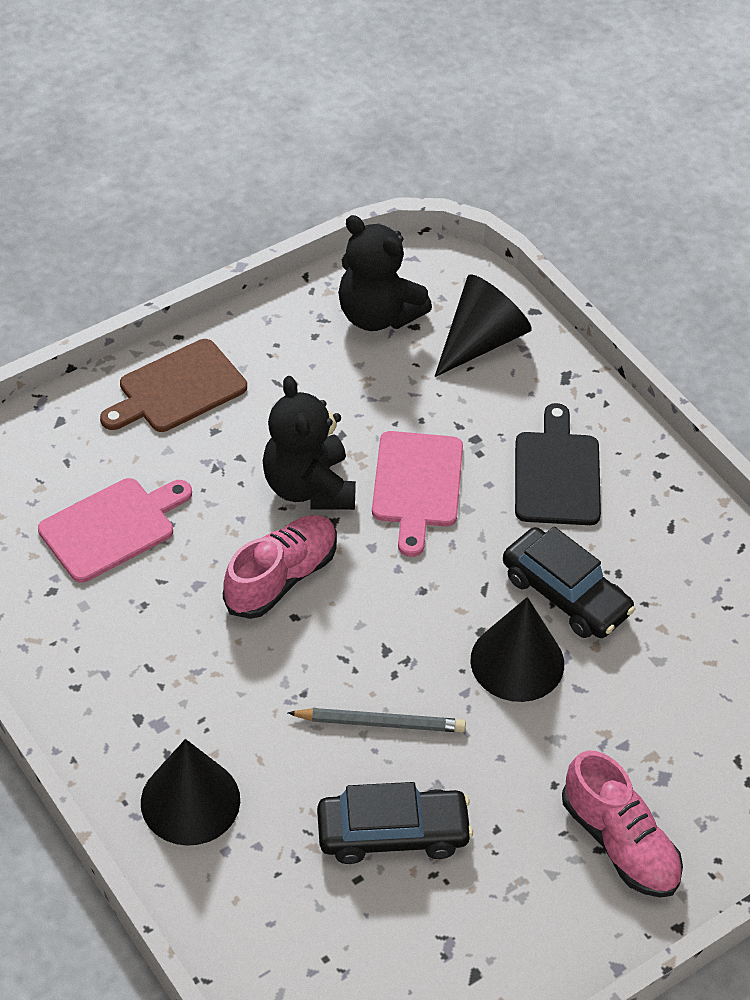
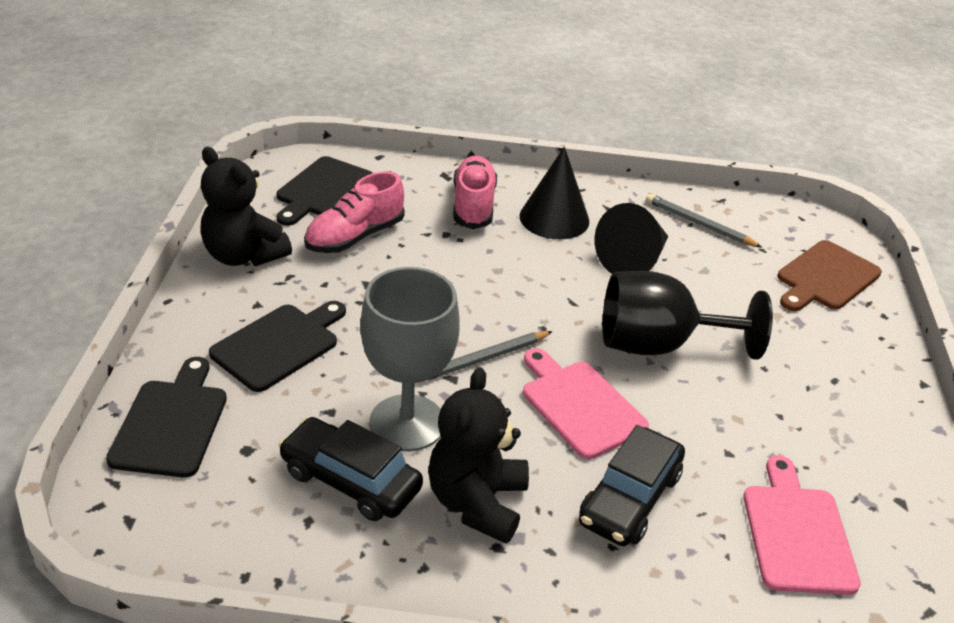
black cone: 3 -> 2
black cutting board: 1 -> 3
black goblet: 0 -> 1
grey goblet: 0 -> 1
grey pencil: 1 -> 2

